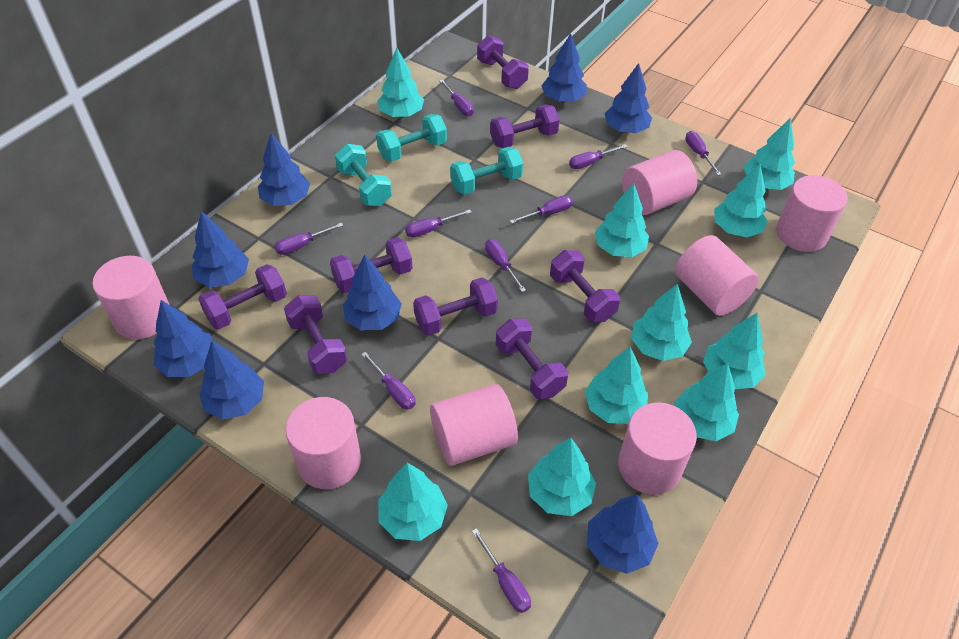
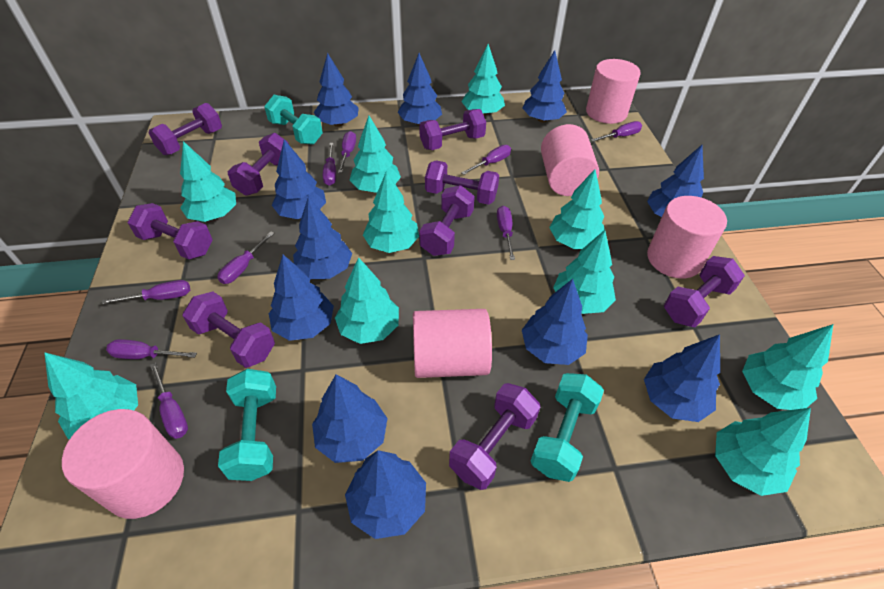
blue tree: 8 -> 11
pink cylinder: 7 -> 5
purple dumbbell: 8 -> 9

